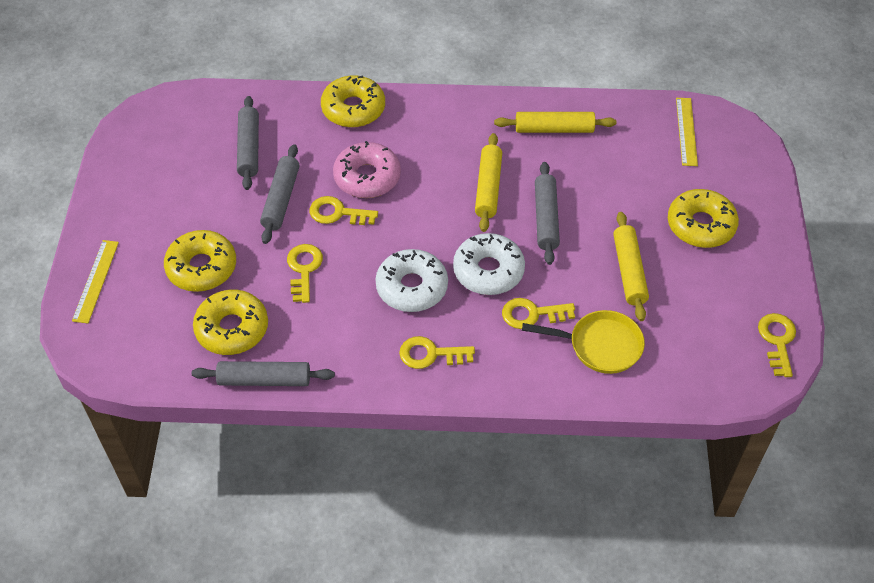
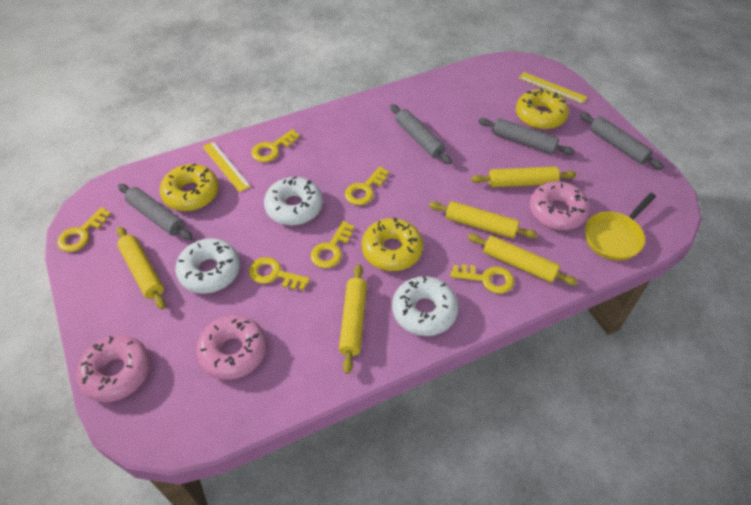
pink donut: 1 -> 3
white donut: 2 -> 3
yellow donut: 4 -> 3
yellow key: 5 -> 6
yellow rolling pin: 3 -> 5

